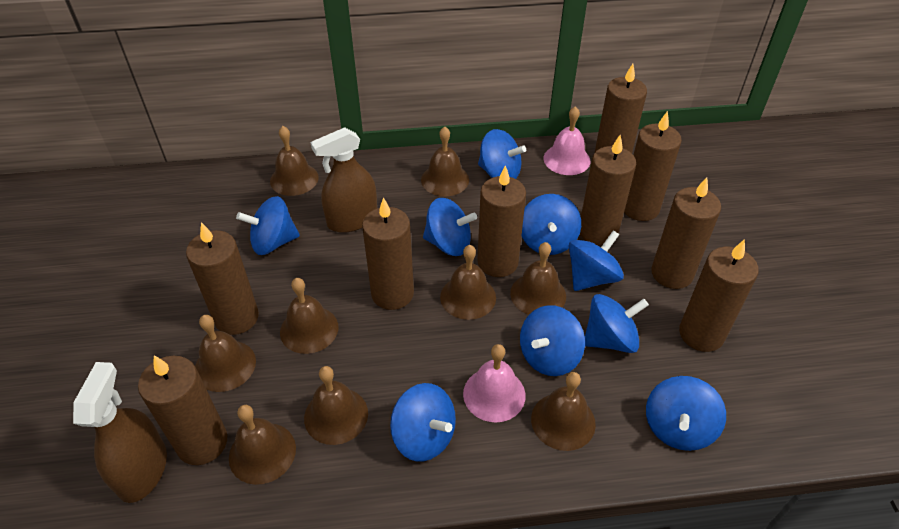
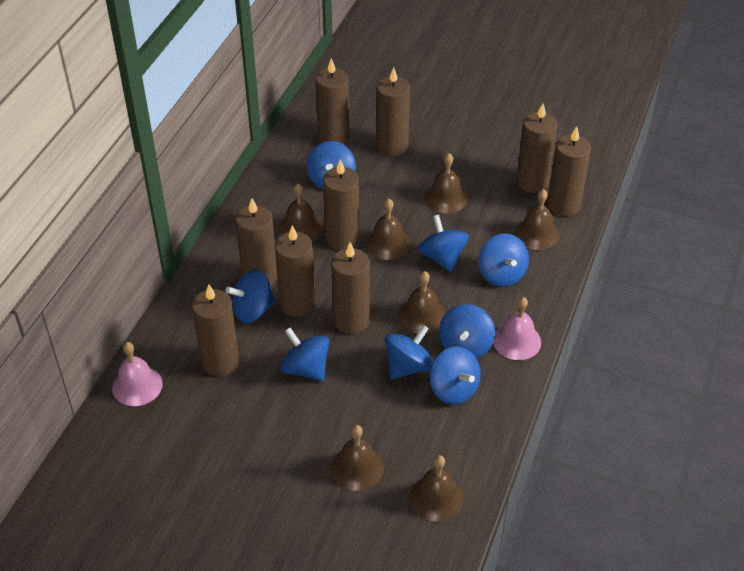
blue spinning top: 9 -> 8
brown bell: 9 -> 7
brown spray bottle: 2 -> 0

